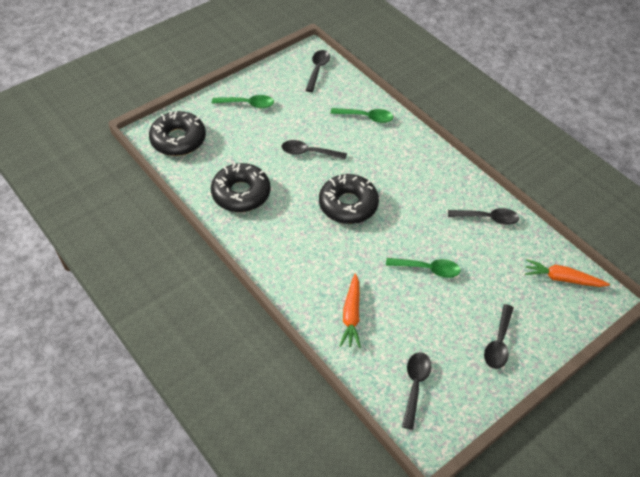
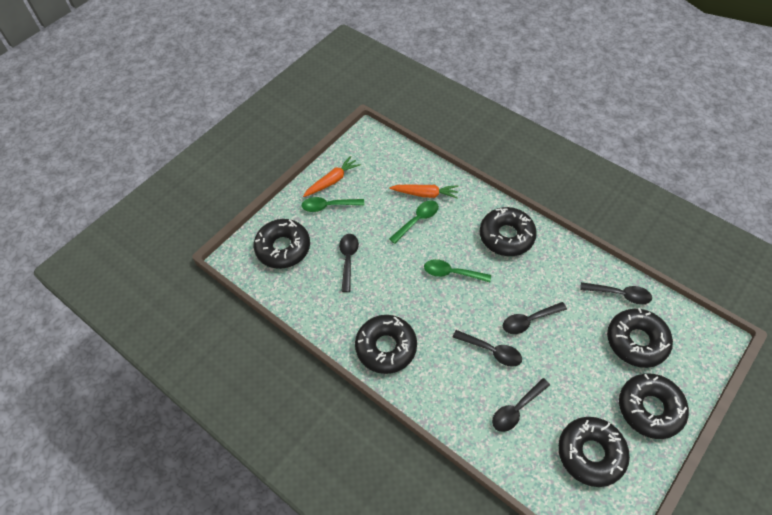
black donut: 3 -> 6

